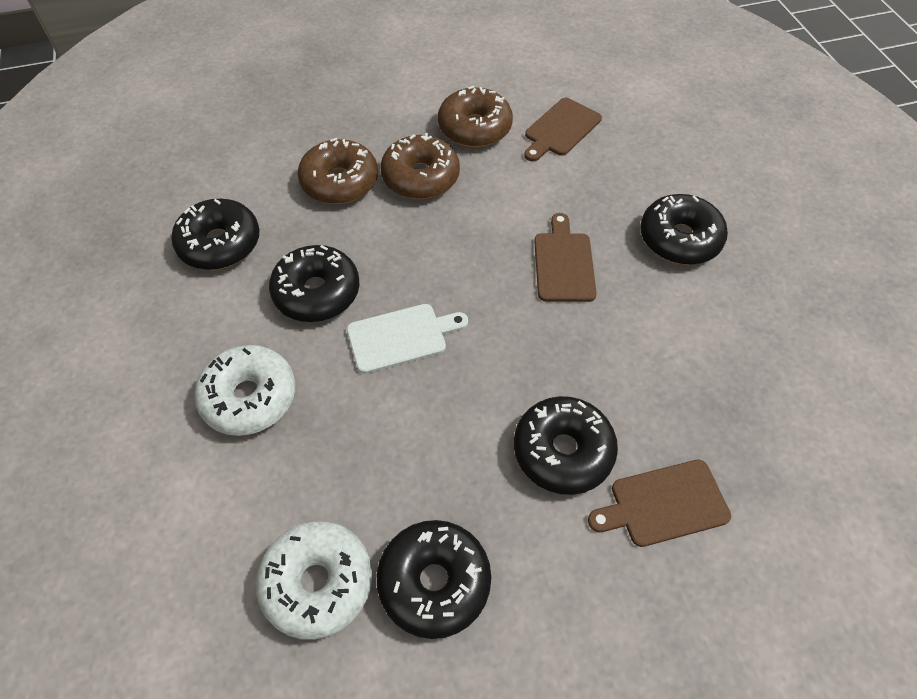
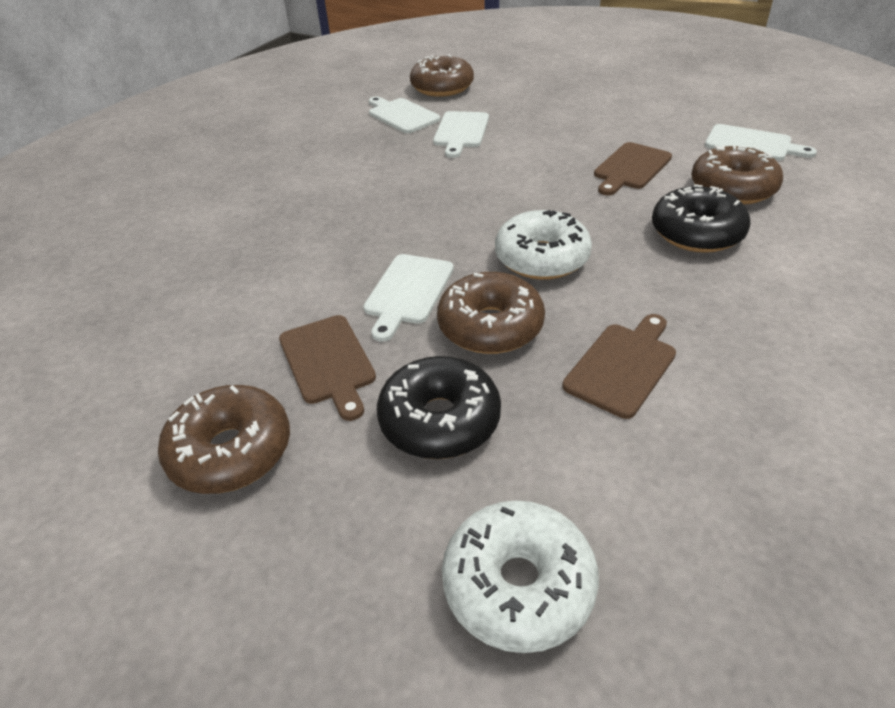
black donut: 5 -> 2
brown donut: 3 -> 4
white cutting board: 1 -> 4

